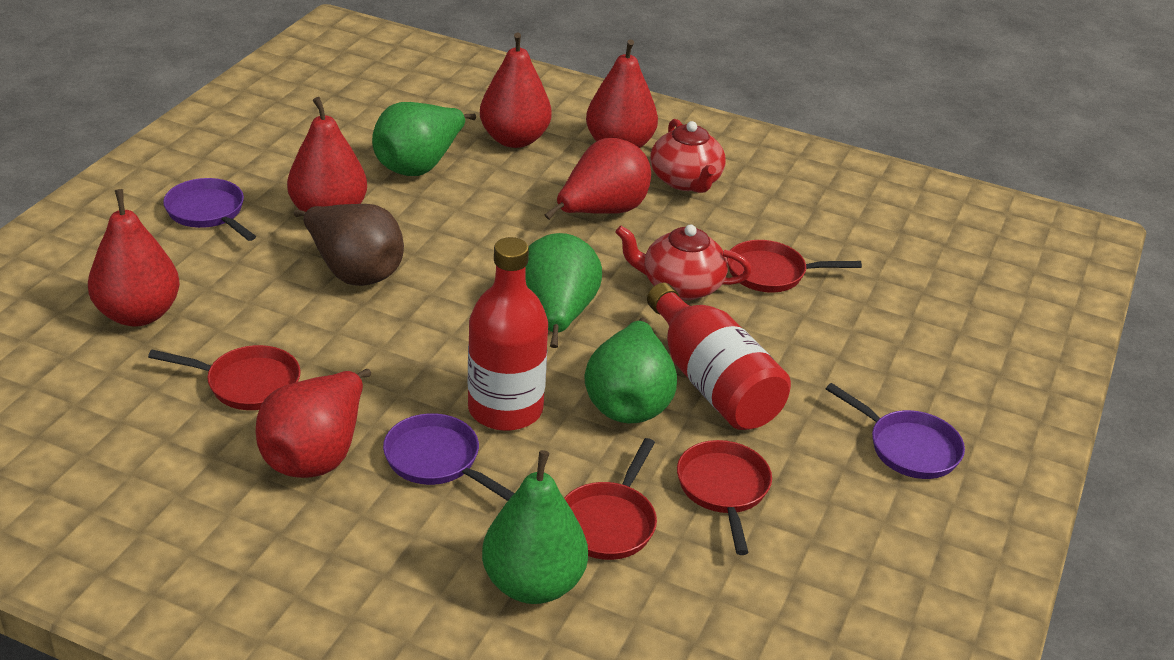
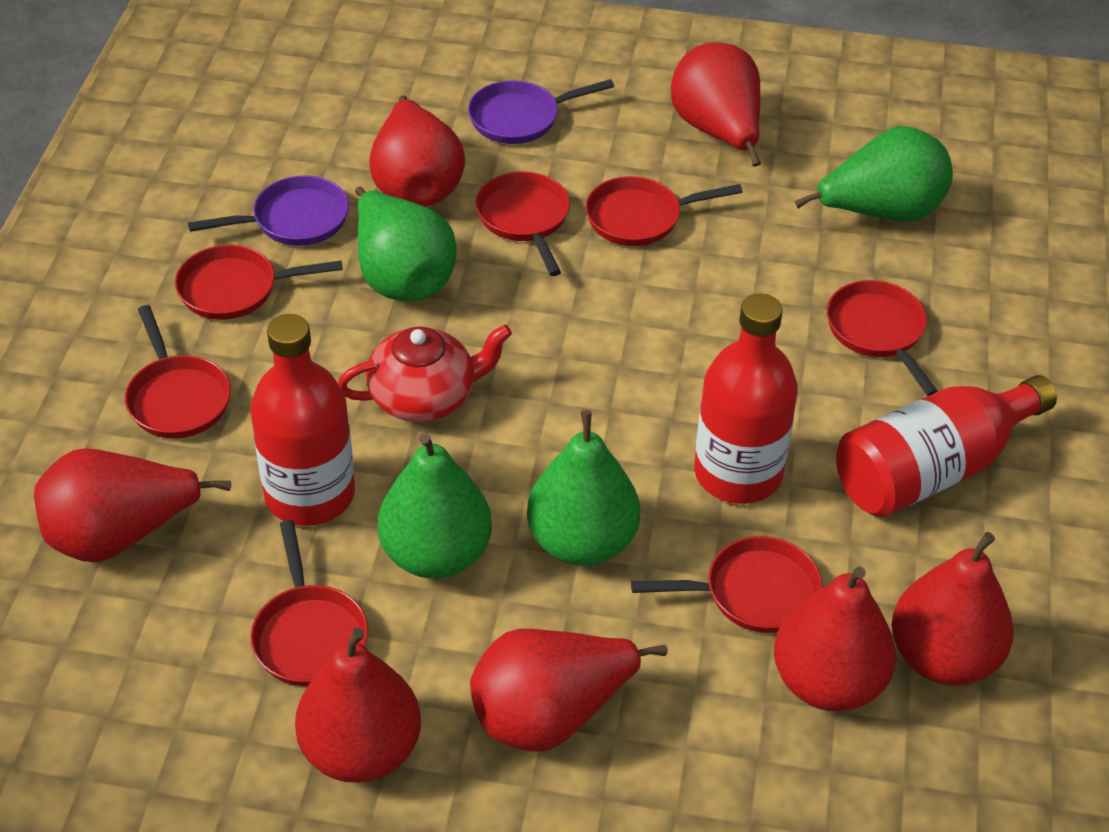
brown pear: 1 -> 0
purple pan: 3 -> 2
red bottle: 2 -> 3
red pan: 4 -> 7
red pear: 6 -> 7
red teapot: 2 -> 1

